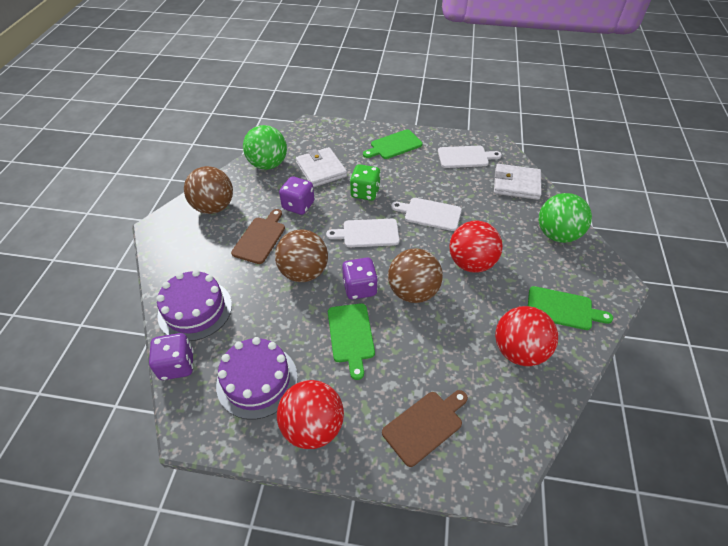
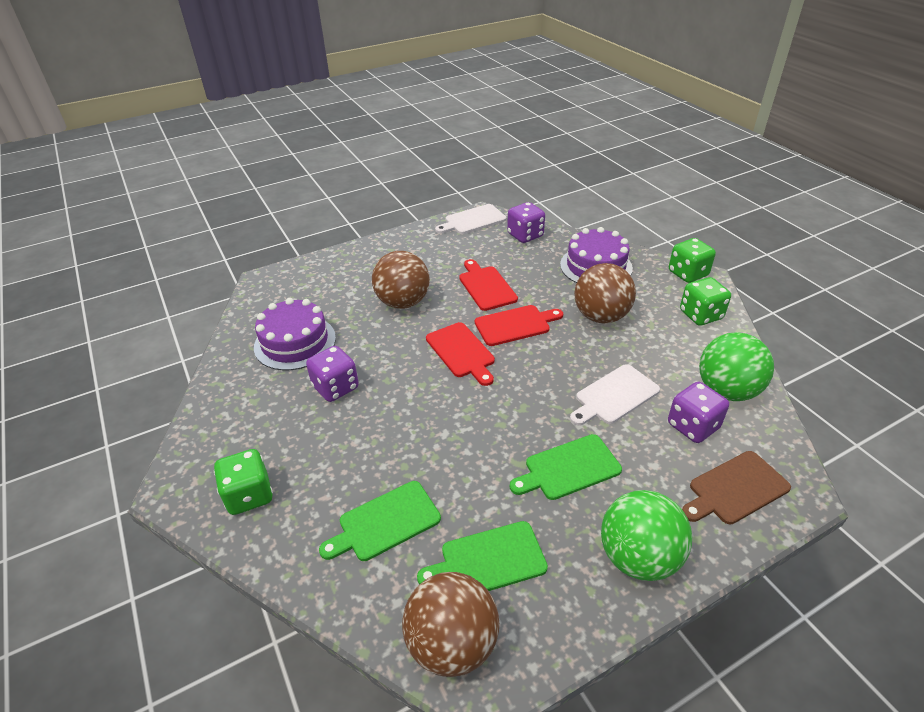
brown cutting board: 2 -> 1
green dice: 1 -> 3
red ball: 3 -> 0
red cutting board: 0 -> 3
white cutting board: 3 -> 2
white wallet: 2 -> 0

